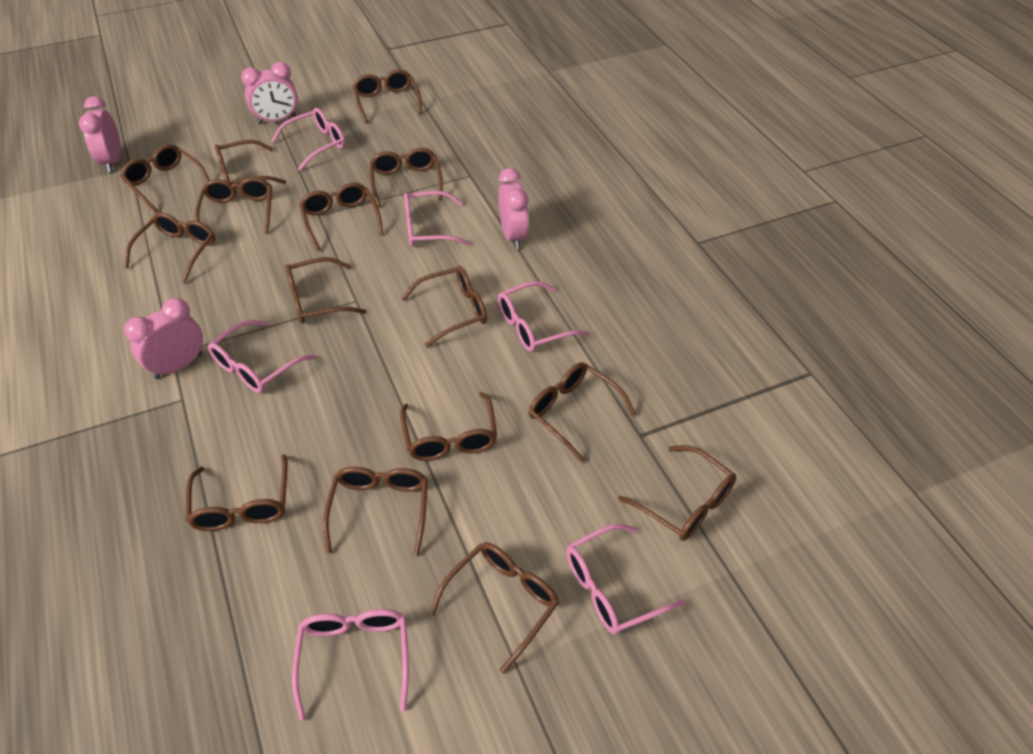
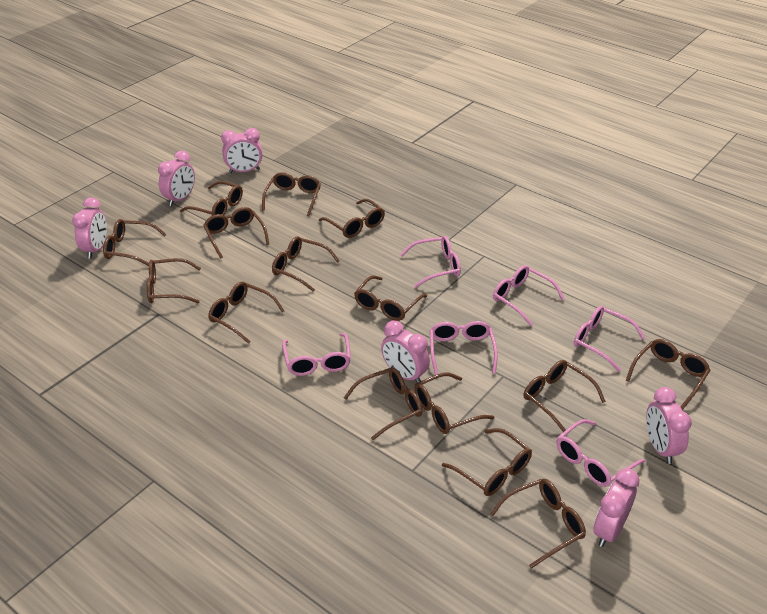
pink clock: 4 -> 6

